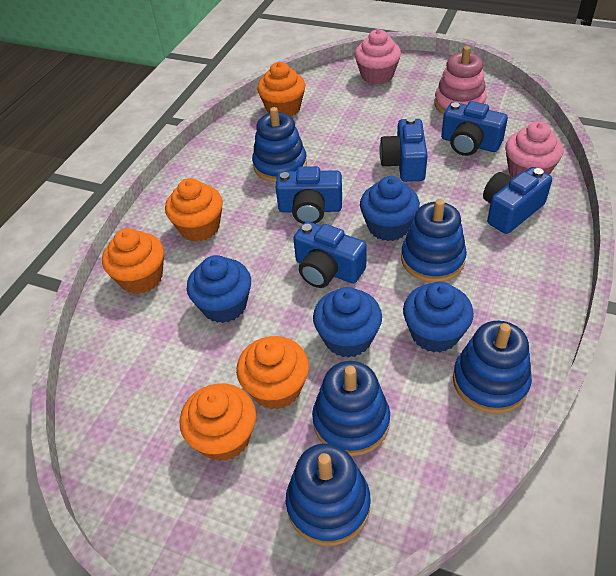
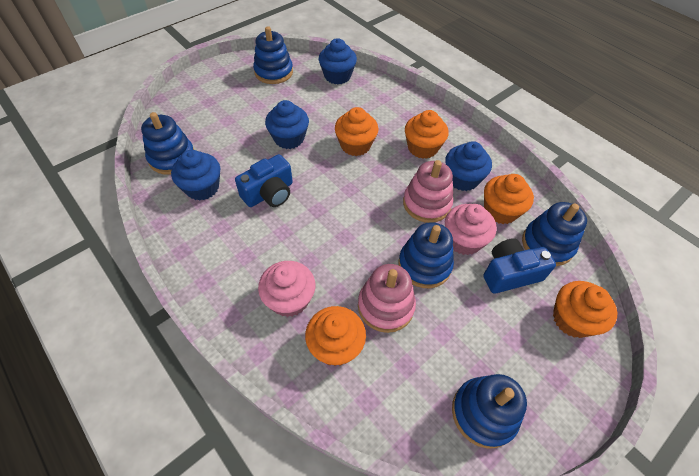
blue camera: 5 -> 2
pink stacking toy: 1 -> 2

